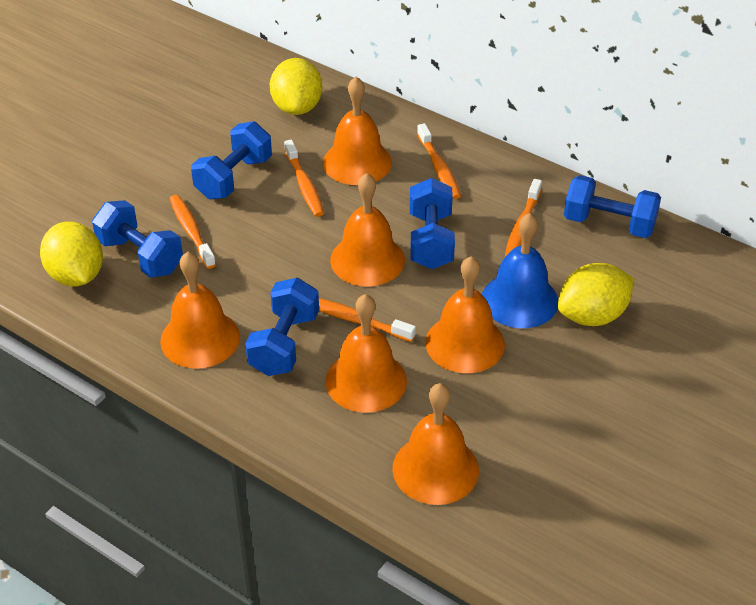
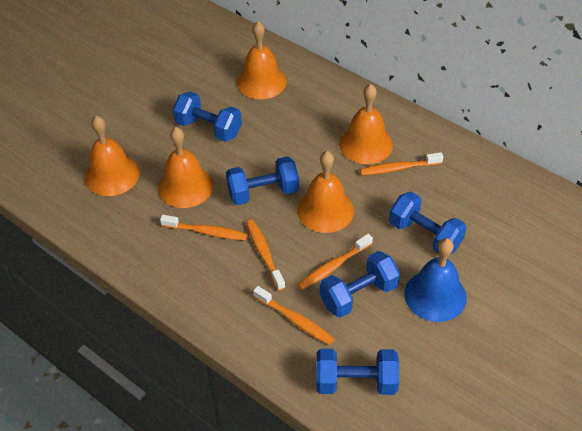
orange bell: 6 -> 5
yellow lemon: 3 -> 0

